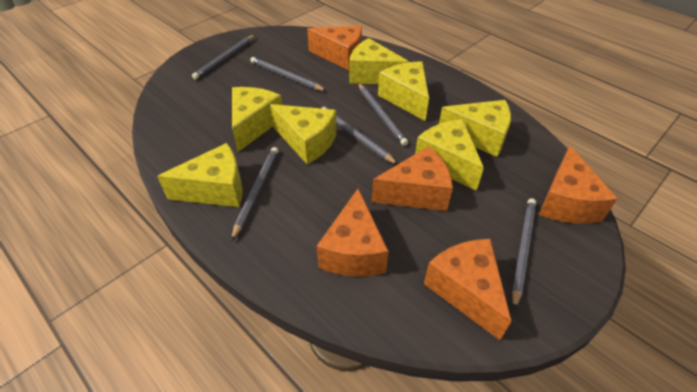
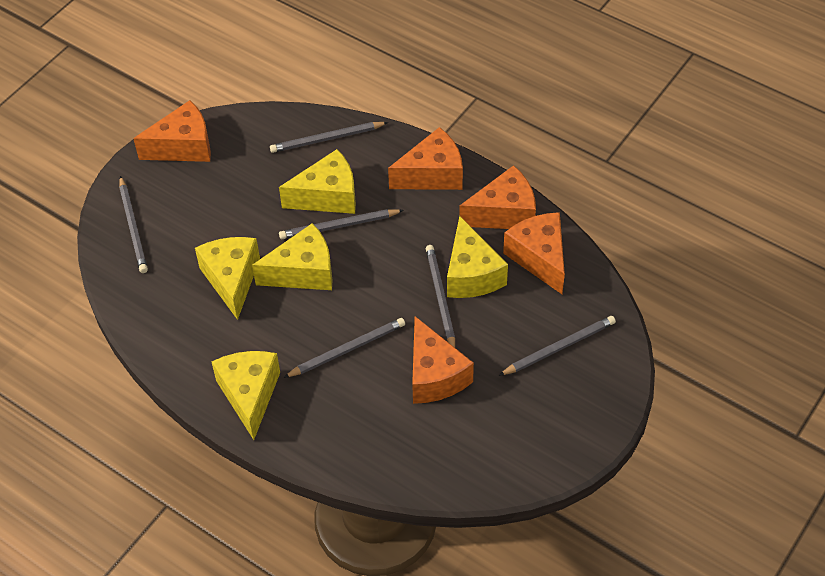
yellow cheese: 7 -> 5

